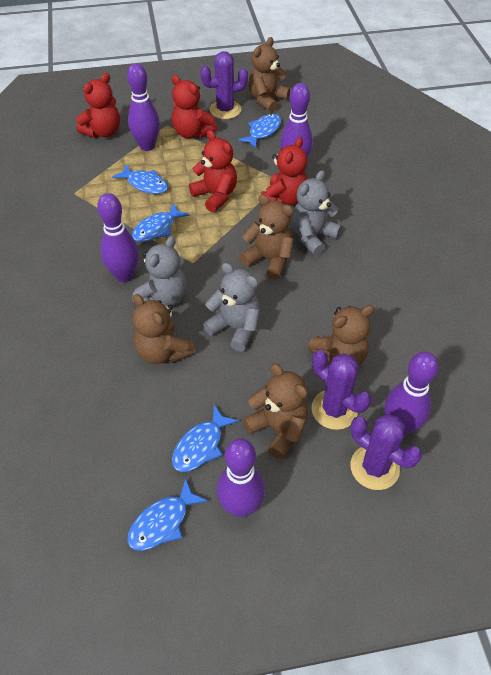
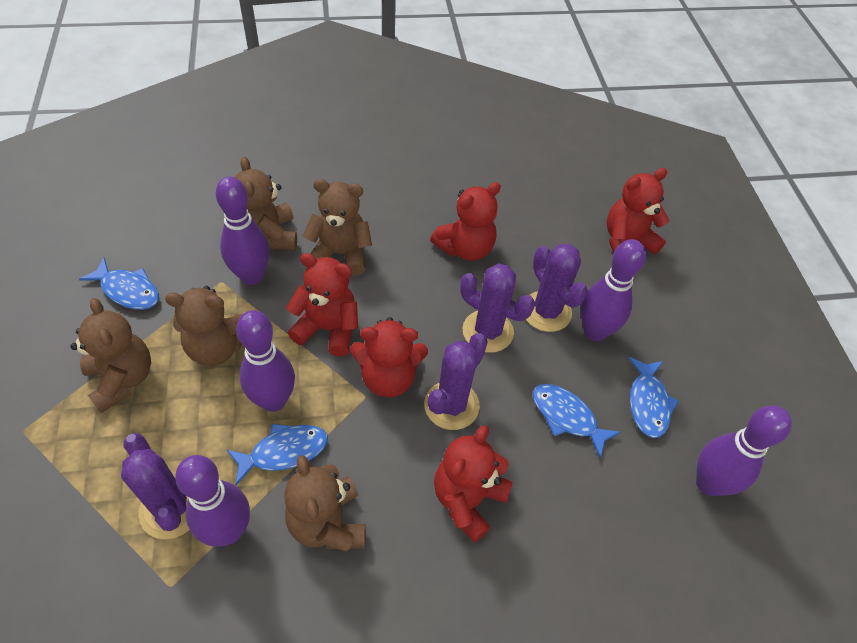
blue fish: 5 -> 4
grey teddy bear: 3 -> 0
purple cactus: 3 -> 4
red teddy bear: 4 -> 5

